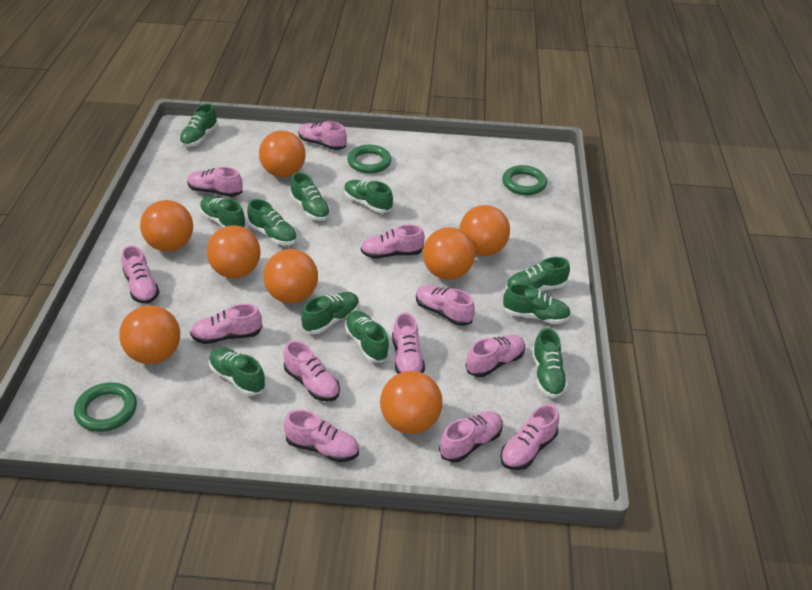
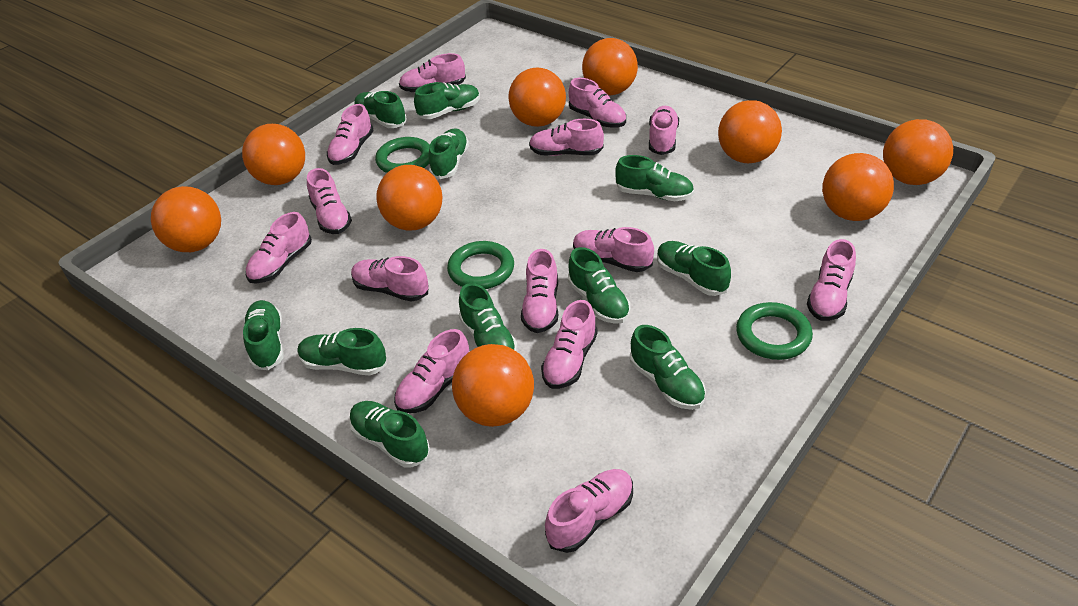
orange ball: 8 -> 9
pink shoe: 12 -> 14

